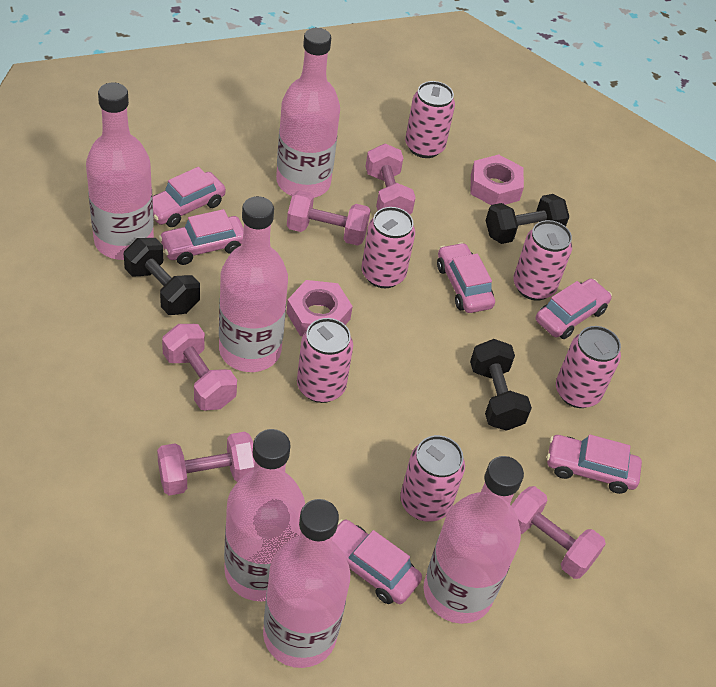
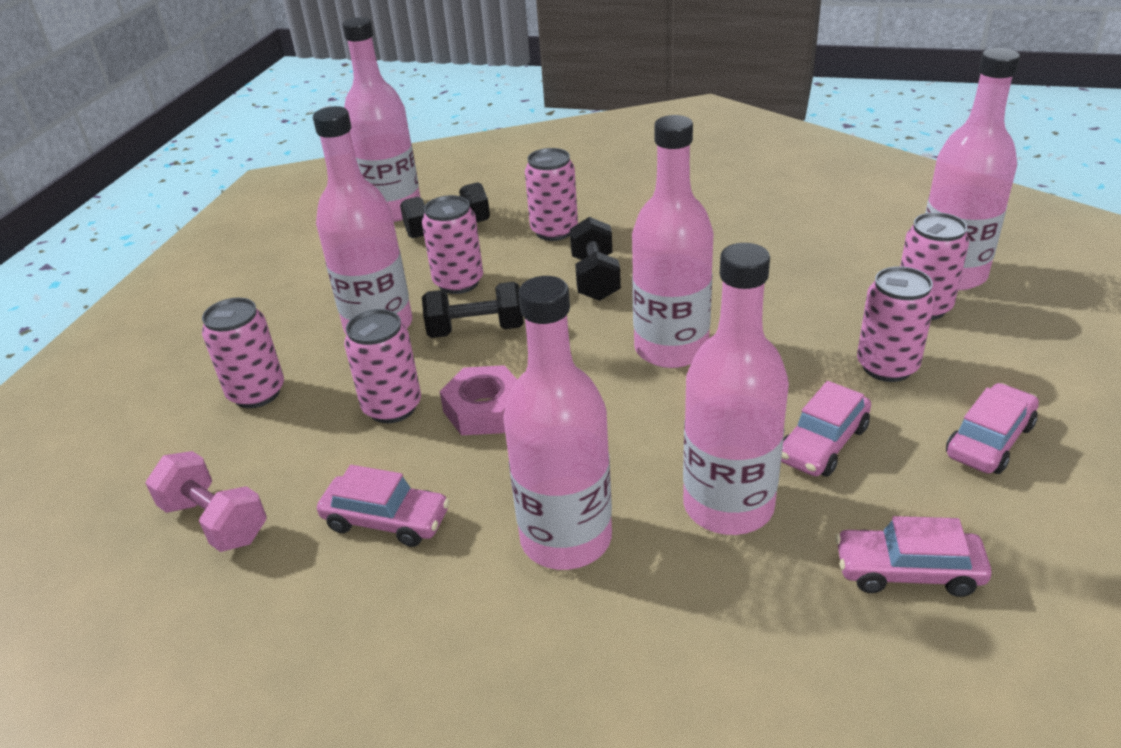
pink car: 6 -> 4
pink dumbbell: 5 -> 1
pink nut: 2 -> 1

